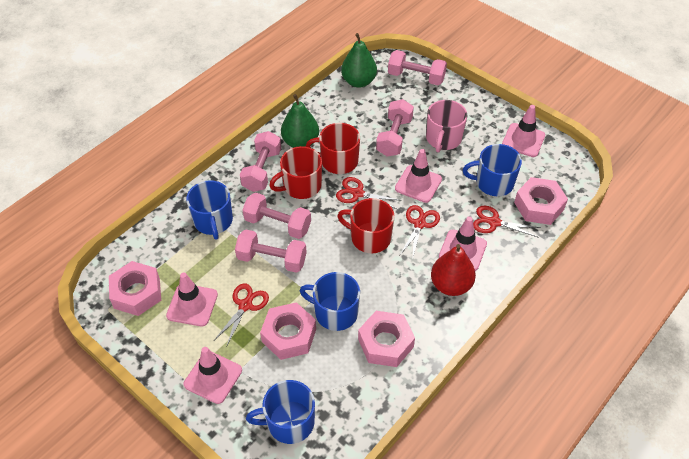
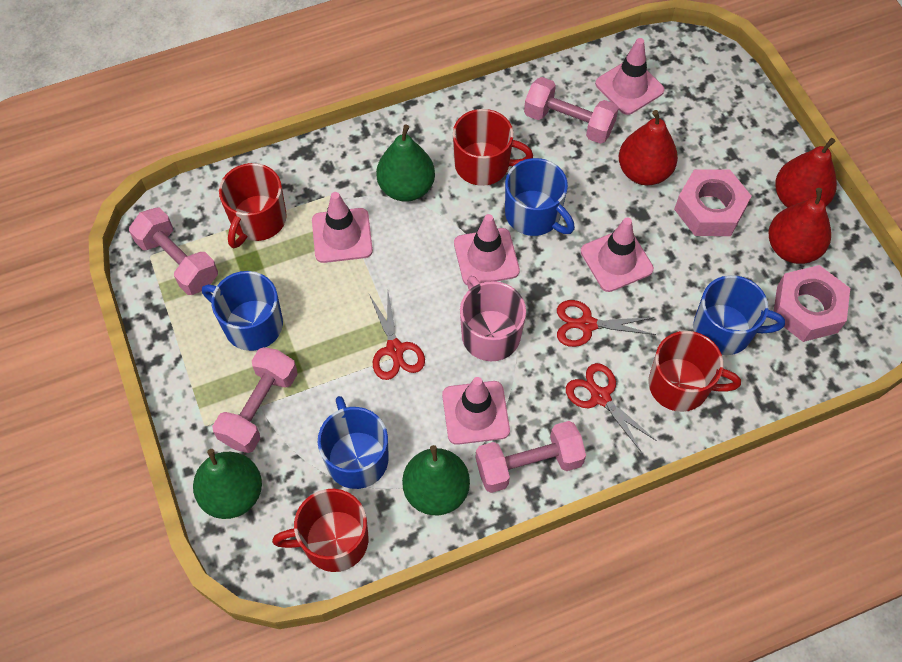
green pear: 2 -> 3
pink dumbbell: 5 -> 4
pink nut: 4 -> 2
red mug: 3 -> 4
red pear: 1 -> 3
red scissors: 4 -> 3

